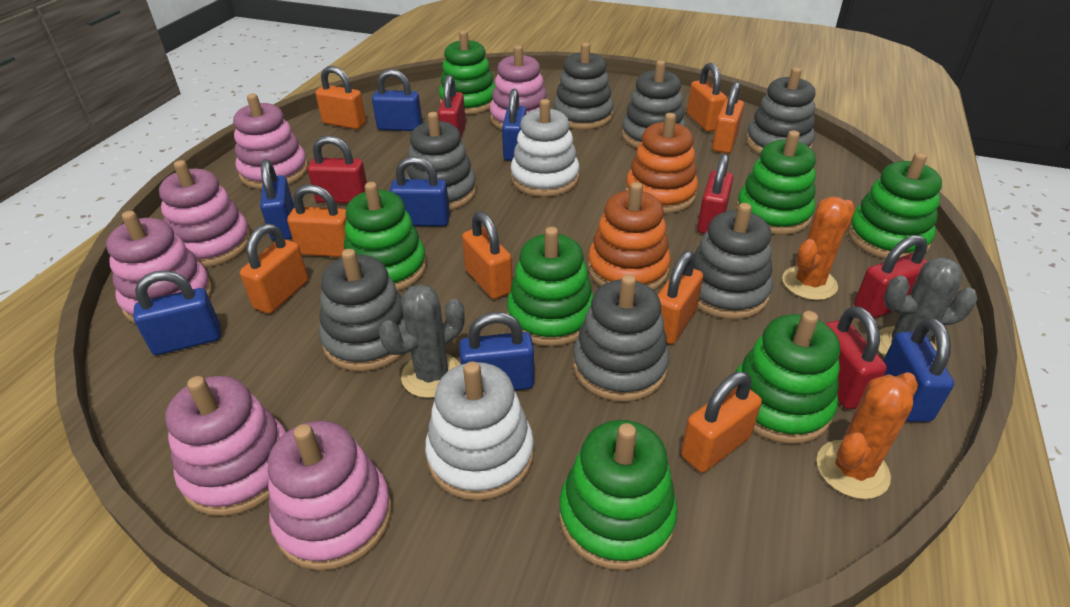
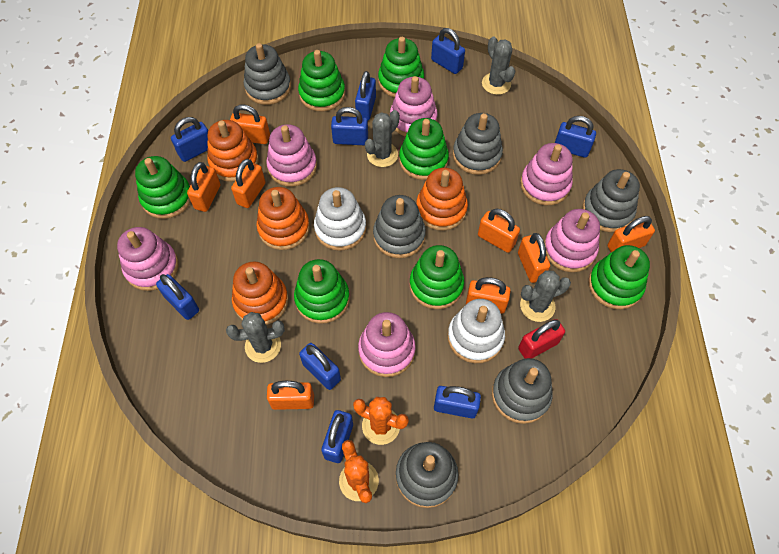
blue padlock: 7 -> 9
grey cactus: 2 -> 4
grey stacking toy: 7 -> 6
orange stacking toy: 2 -> 4
red padlock: 5 -> 1

